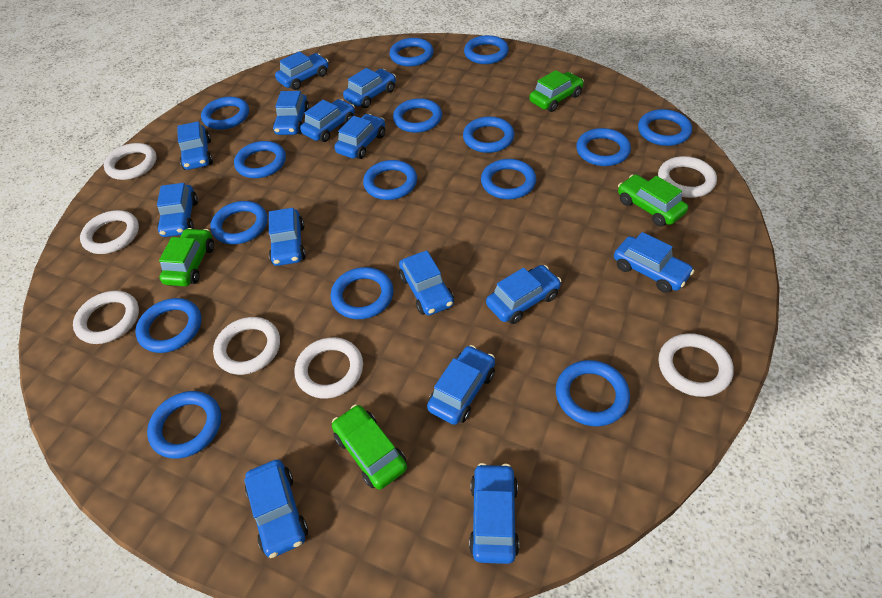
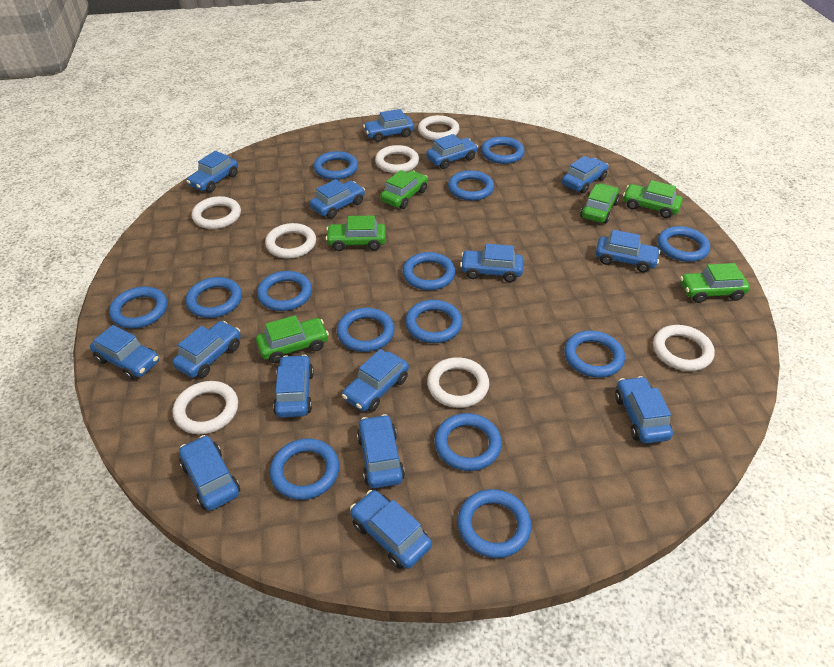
blue car: 14 -> 15
blue ring: 15 -> 14
green car: 4 -> 6

